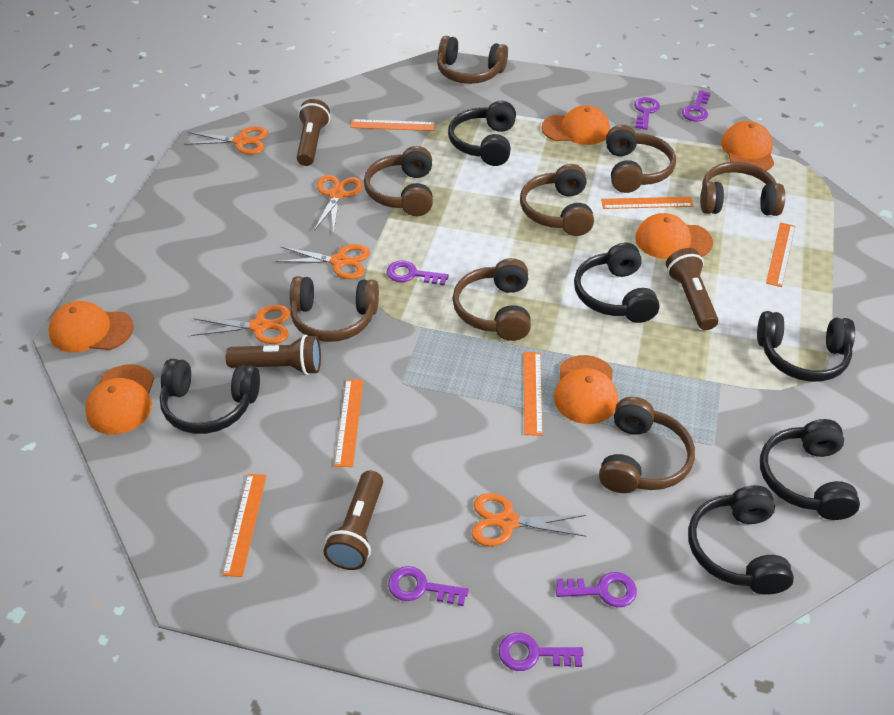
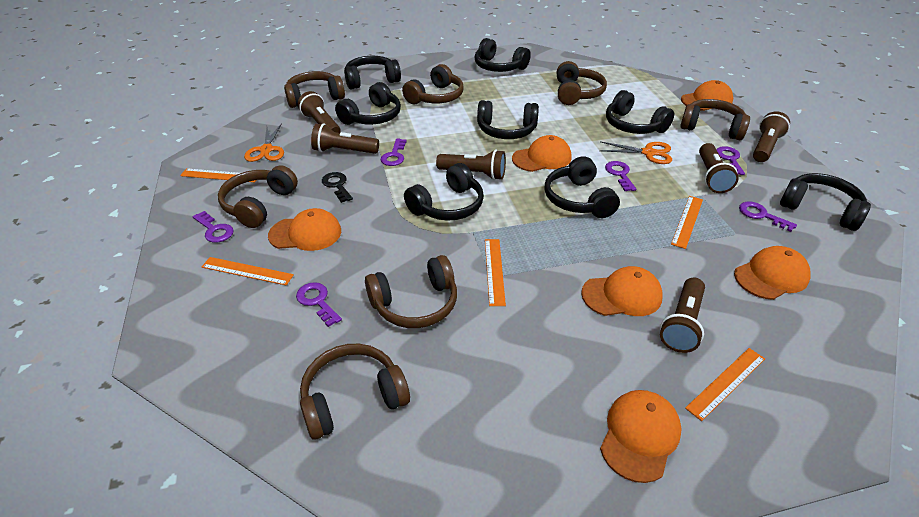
black headphones: 6 -> 8
black key: 0 -> 1
brown flashlight: 4 -> 6
brown headphones: 8 -> 7
orange ruler: 6 -> 5
orange scissors: 5 -> 2

